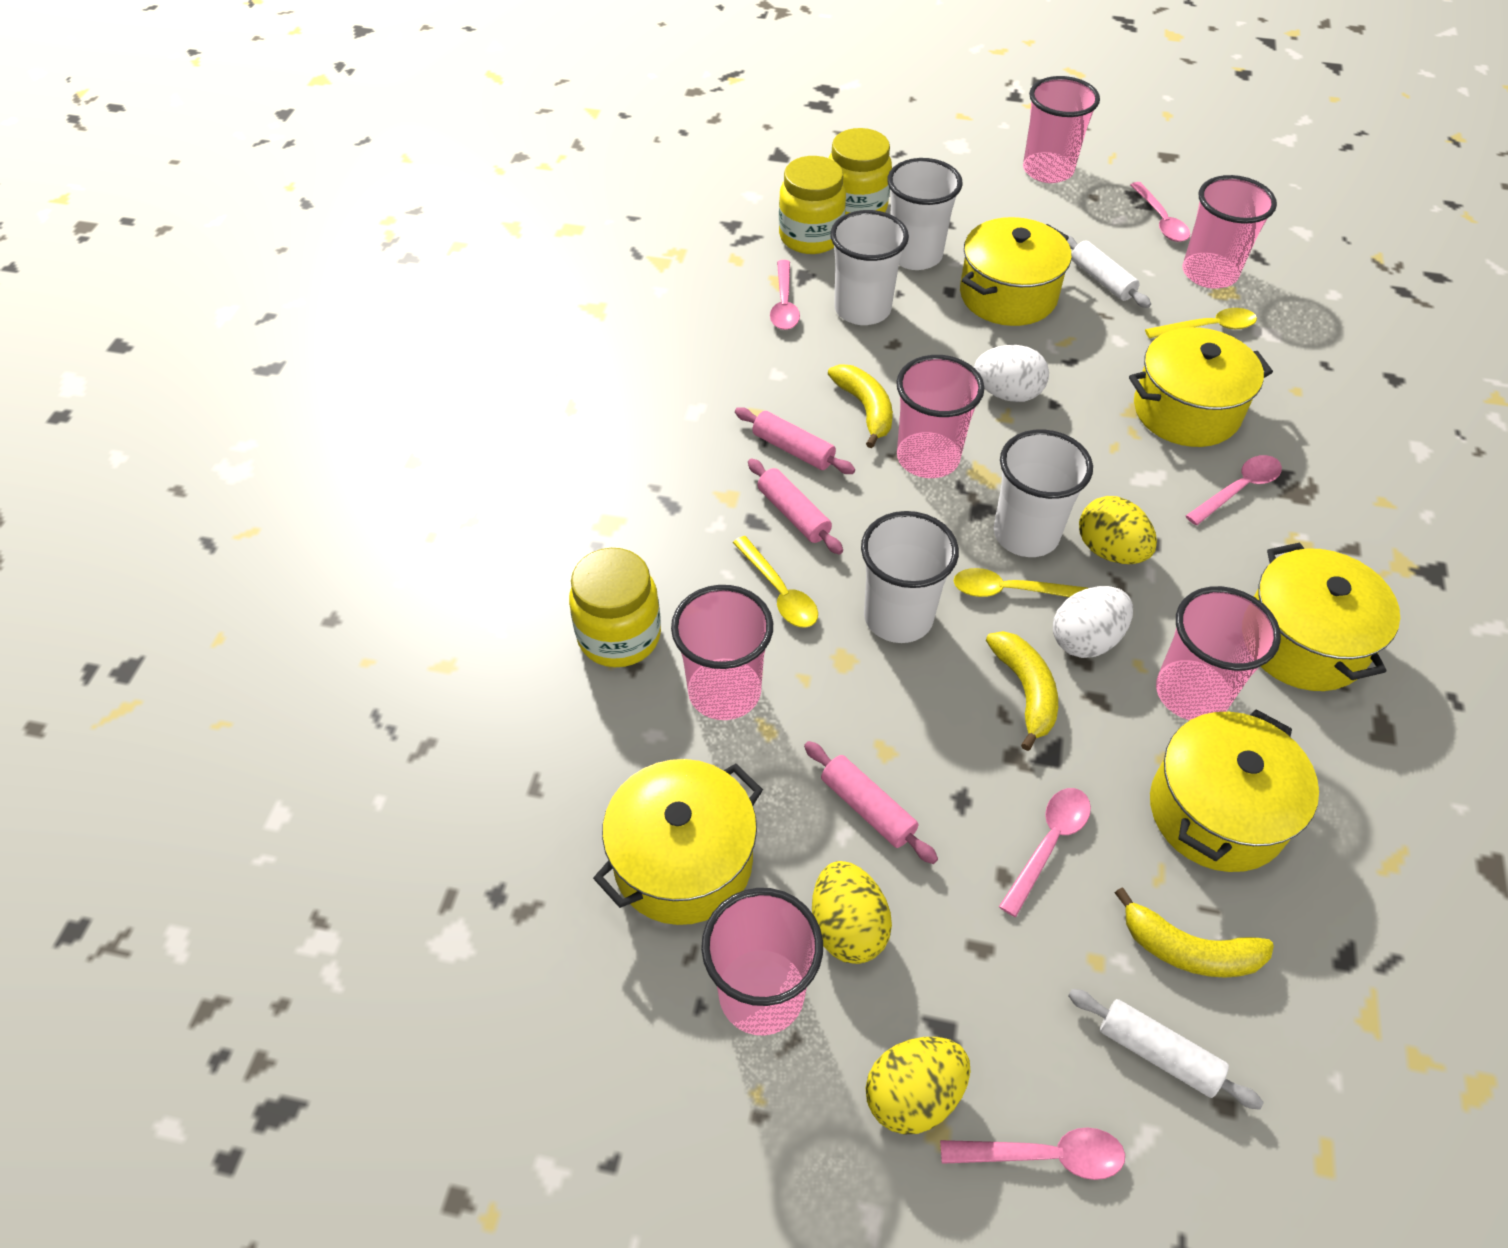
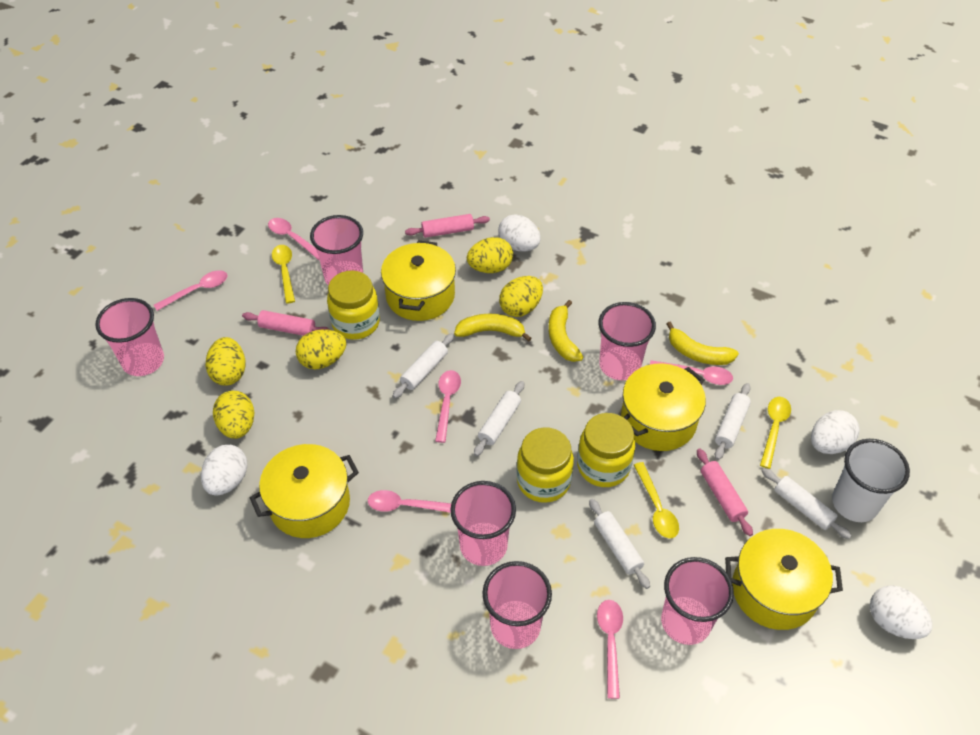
pink spoon: 5 -> 6
white cup: 4 -> 1
white egg: 2 -> 4
white rolling pin: 2 -> 5
yellow egg: 3 -> 5
yellow pot: 5 -> 4

